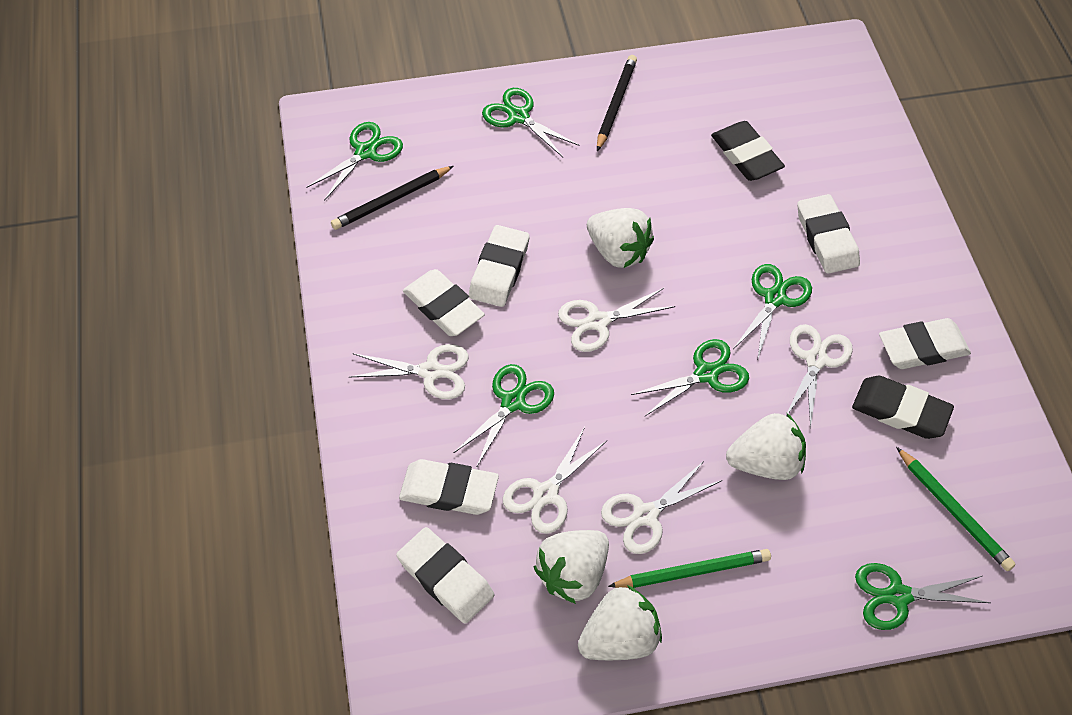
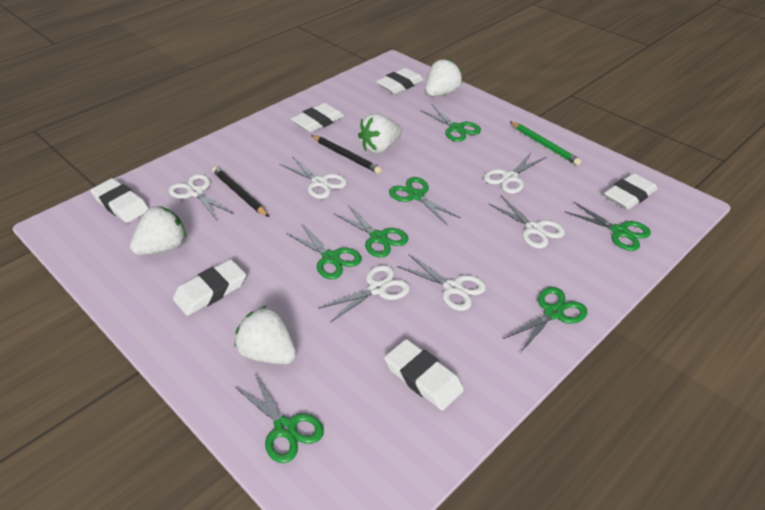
black eraser: 2 -> 0
green pencil: 2 -> 1
green scissors: 6 -> 7
white scissors: 5 -> 6

